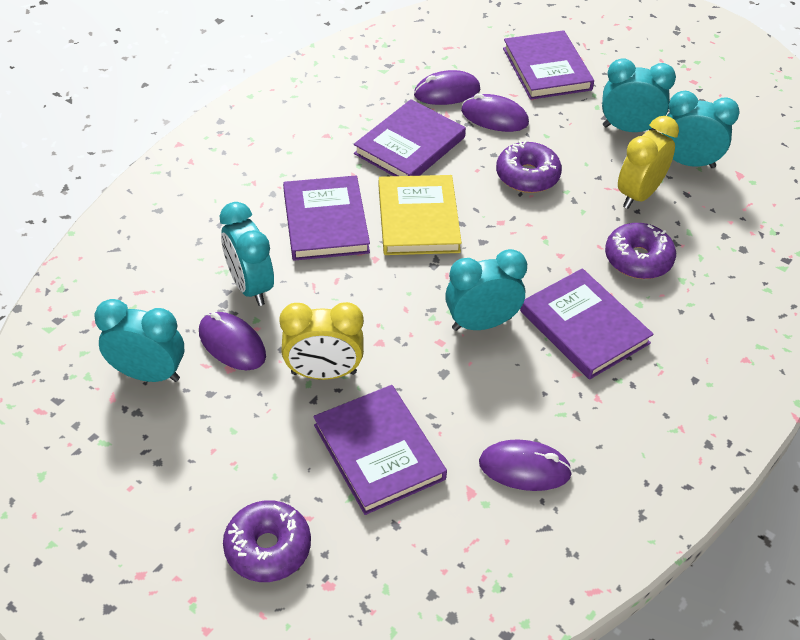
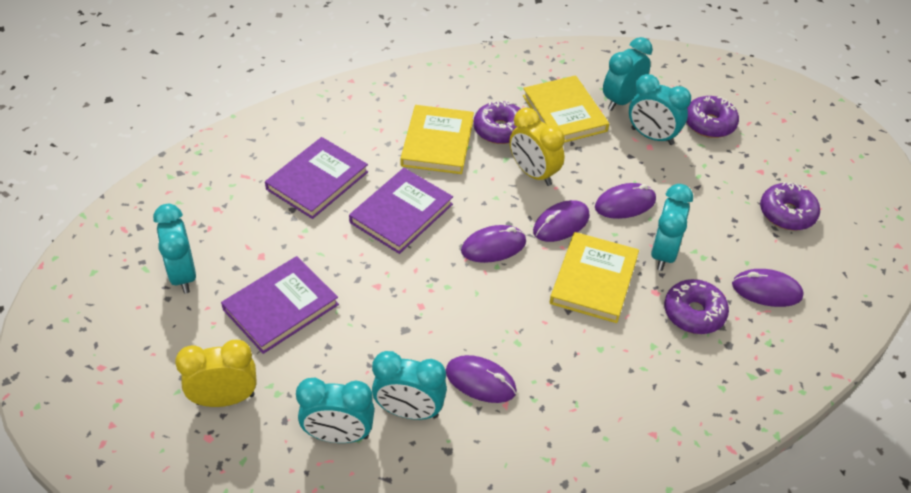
purple book: 5 -> 3
purple donut: 3 -> 4
purple mouse: 4 -> 5
turquoise clock: 5 -> 6
yellow book: 1 -> 3

